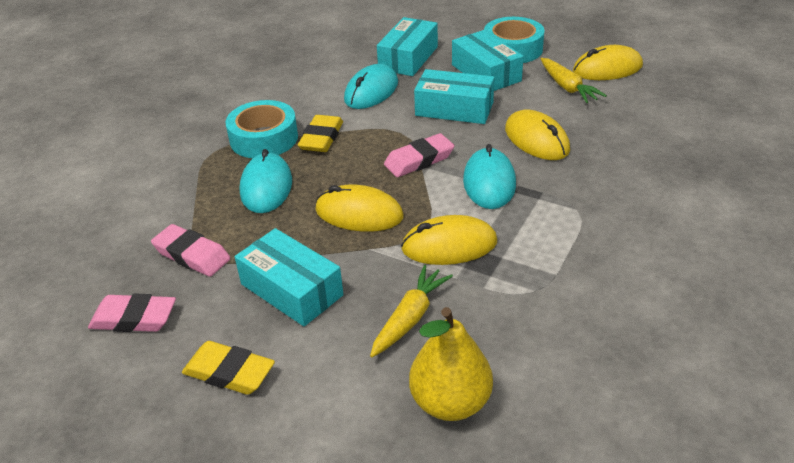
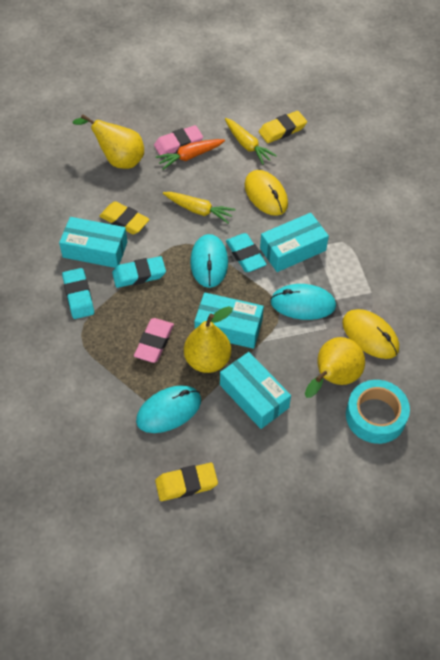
orange carrot: 0 -> 1
pink eraser: 3 -> 2
turquoise eraser: 0 -> 3
turquoise tape: 2 -> 1
yellow eraser: 2 -> 3
yellow mouse: 4 -> 2
yellow pear: 1 -> 3

